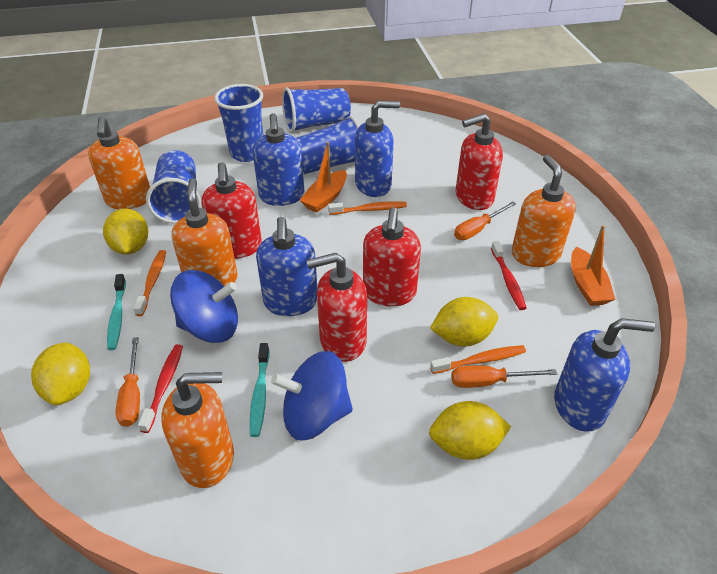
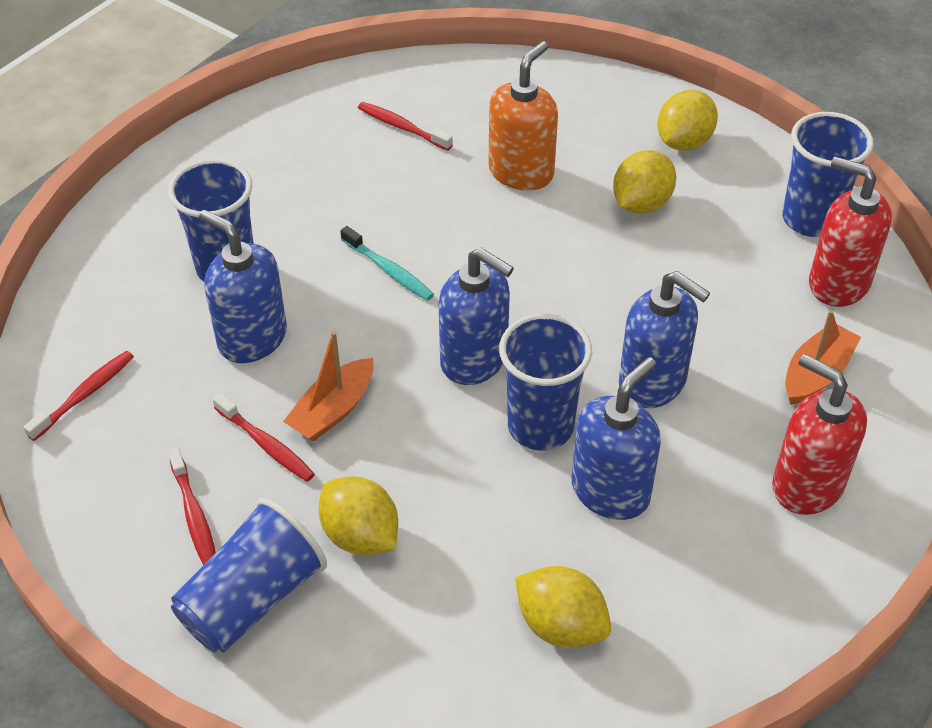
blue spinning top: 2 -> 0
orange screwdriver: 3 -> 0
orange soap dispenser: 4 -> 1
orange toothbrush: 3 -> 0
red soap dispenser: 4 -> 2
red toothbrush: 2 -> 4
turquoise toothbrush: 2 -> 1

